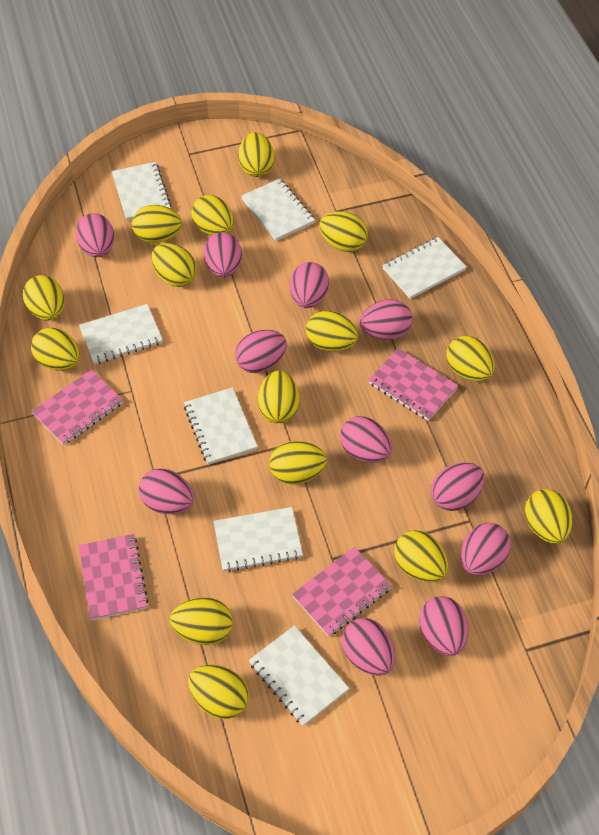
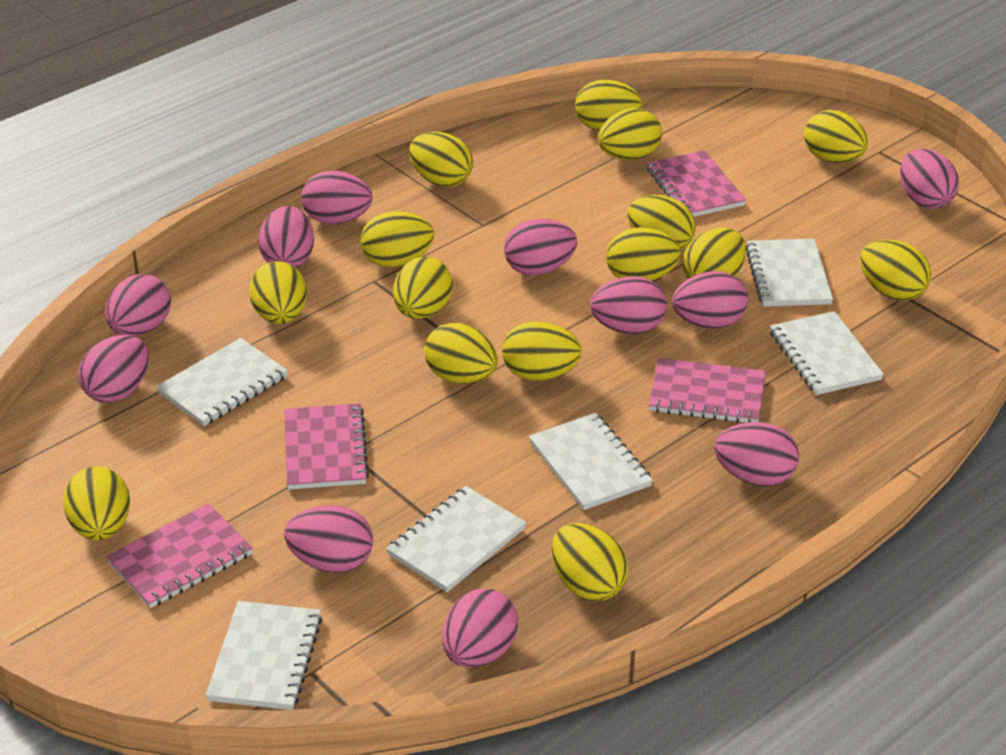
white notebook: 7 -> 6

